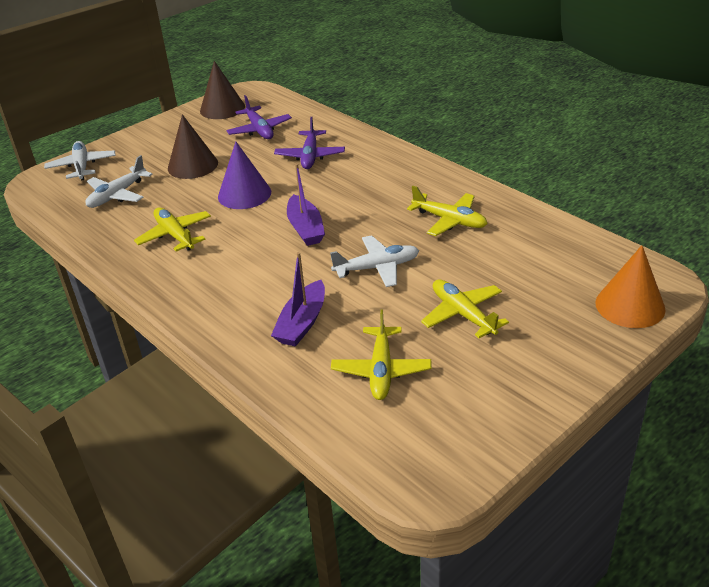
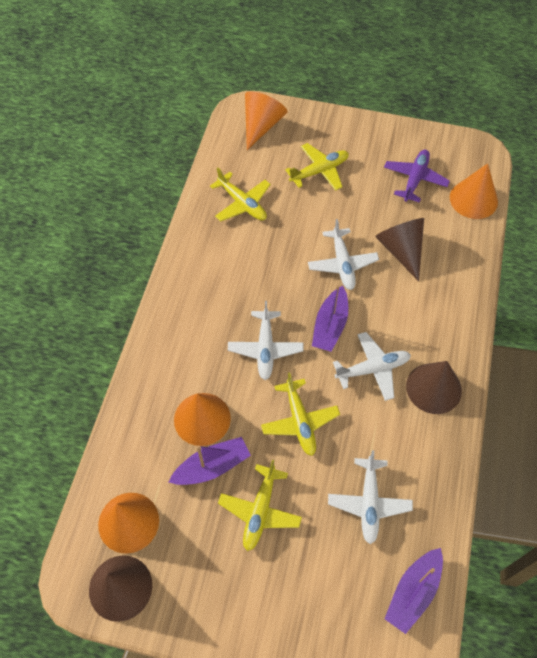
brown cone: 2 -> 3
orange cone: 1 -> 4
purple boat: 2 -> 3
purple cone: 1 -> 0
purple plane: 2 -> 1
white plane: 3 -> 4

